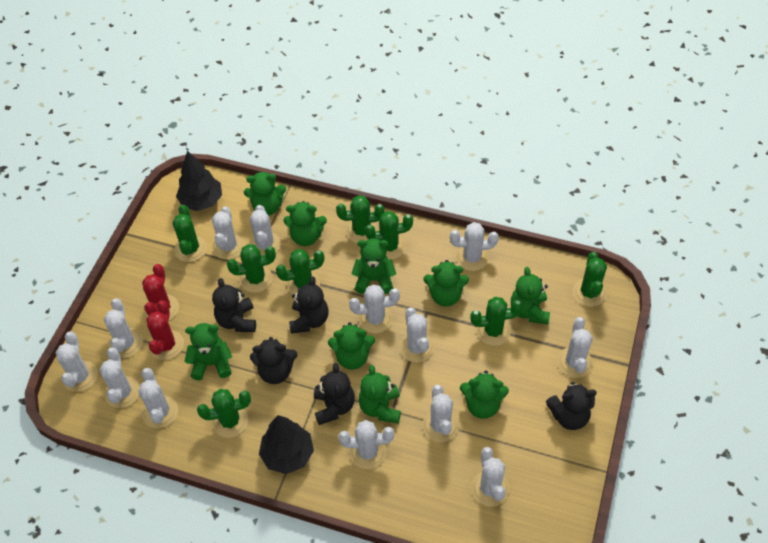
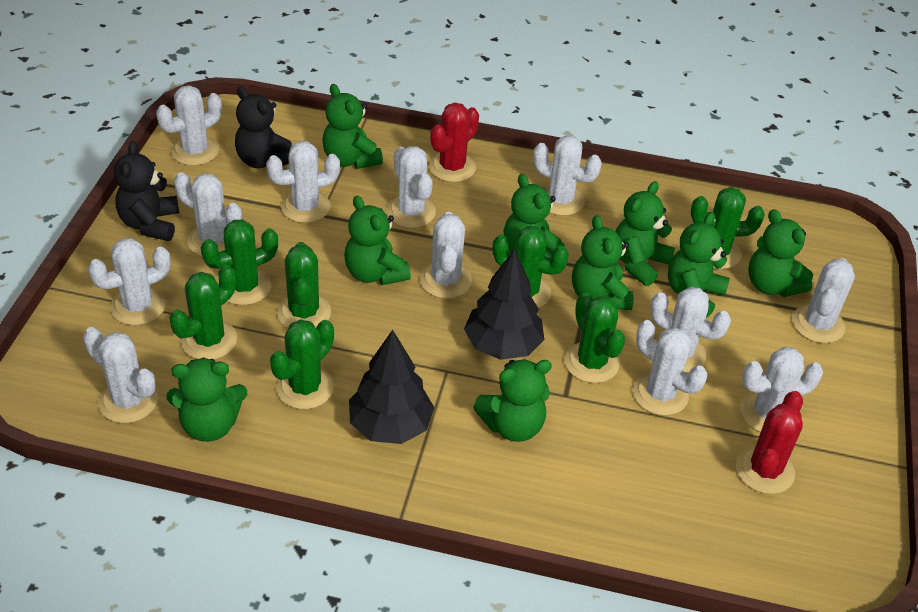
black teddy bear: 5 -> 2
green cactus: 8 -> 7
white cactus: 13 -> 12

